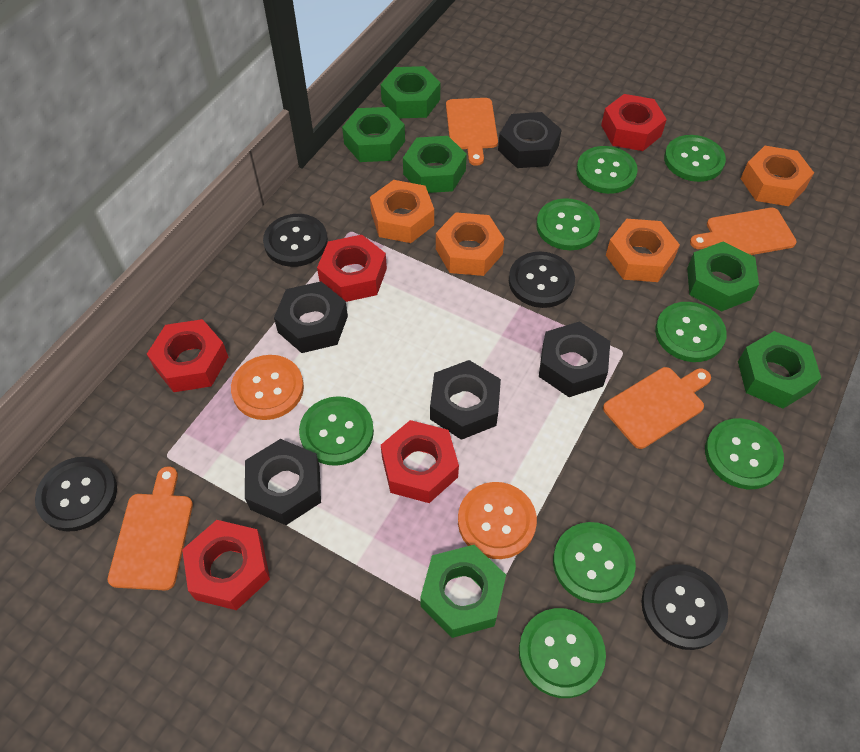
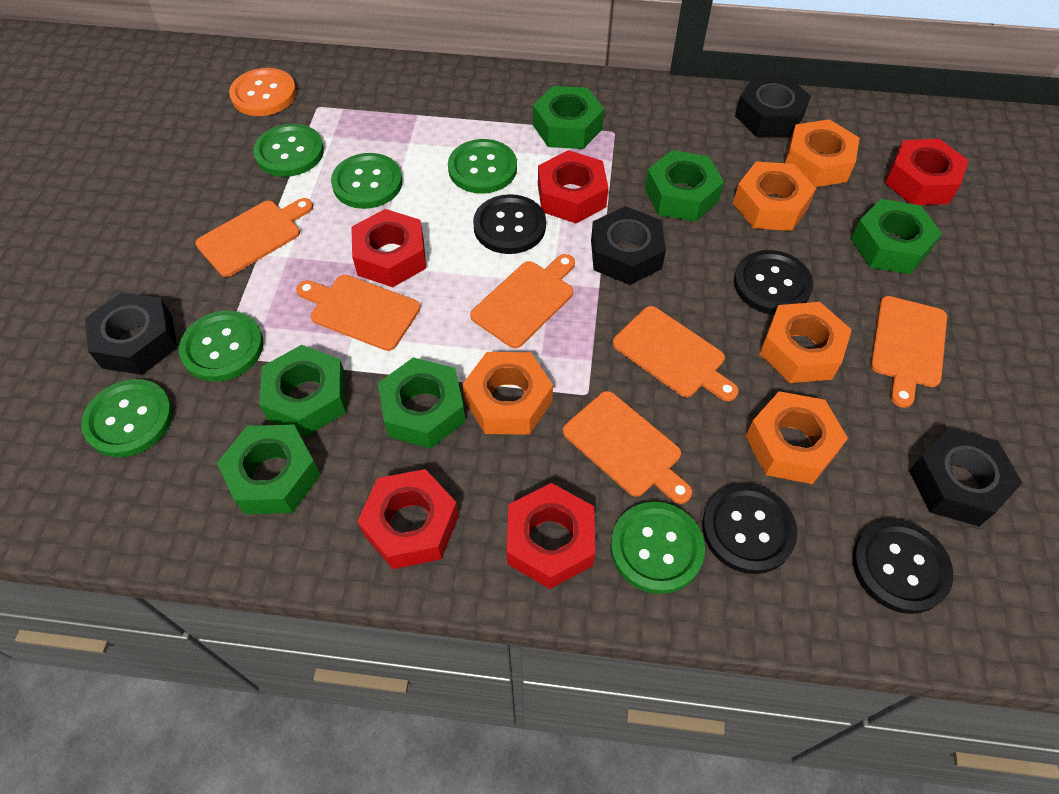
black nut: 5 -> 4
green button: 8 -> 6
orange button: 2 -> 1
orange cutting board: 4 -> 6
orange nut: 4 -> 5

